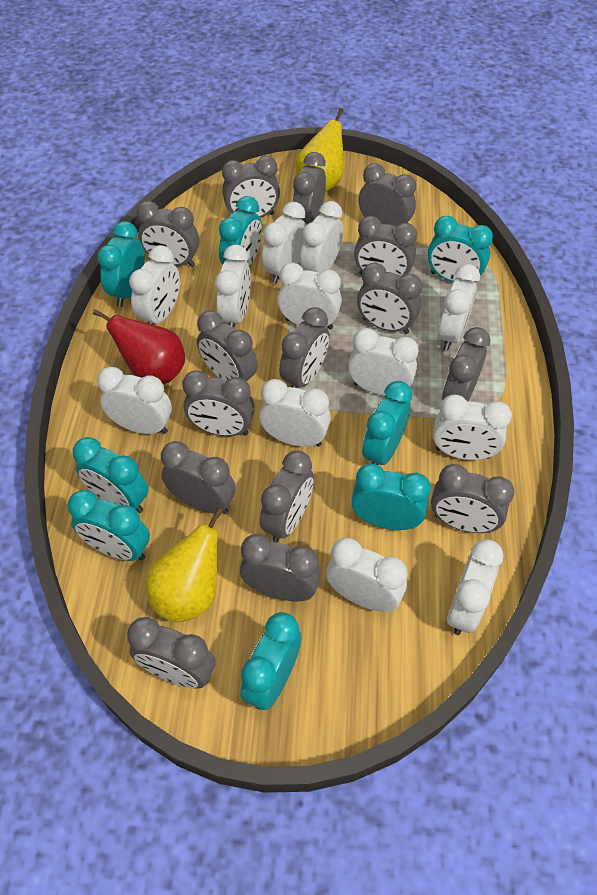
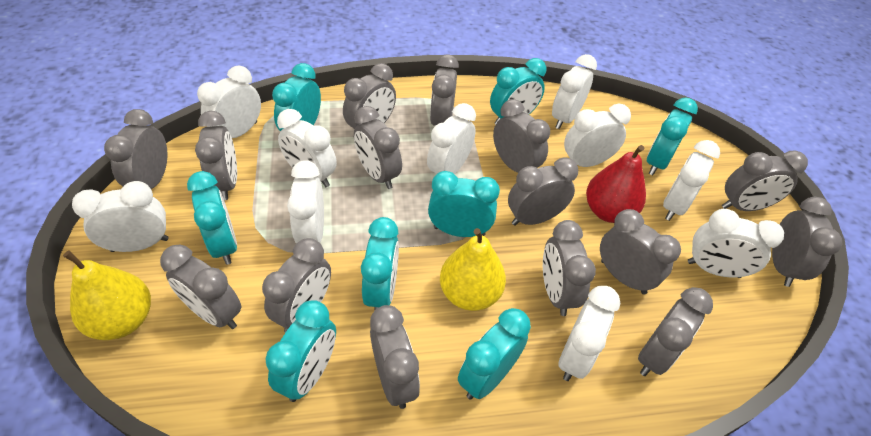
white clock: 12 -> 10

